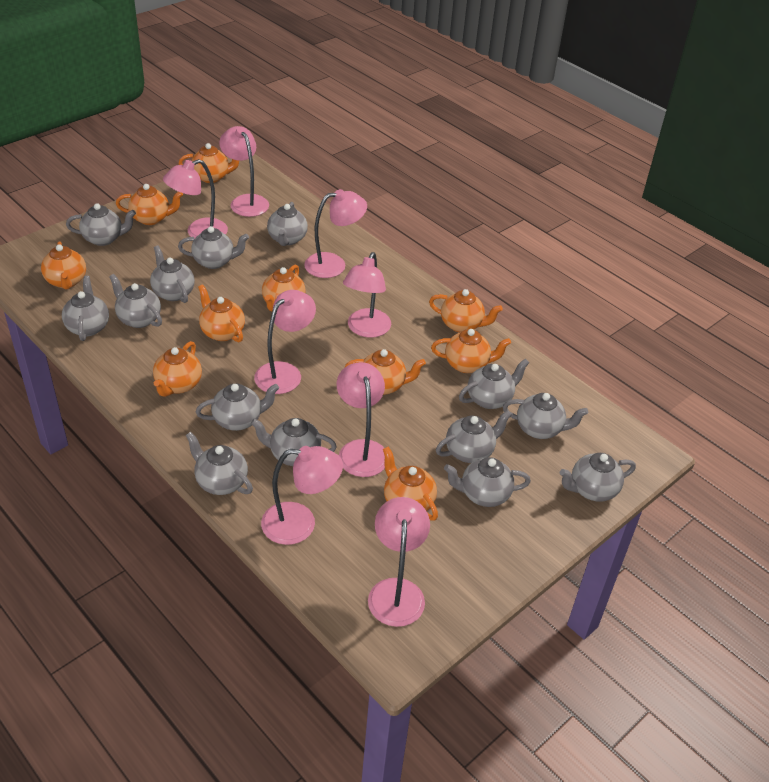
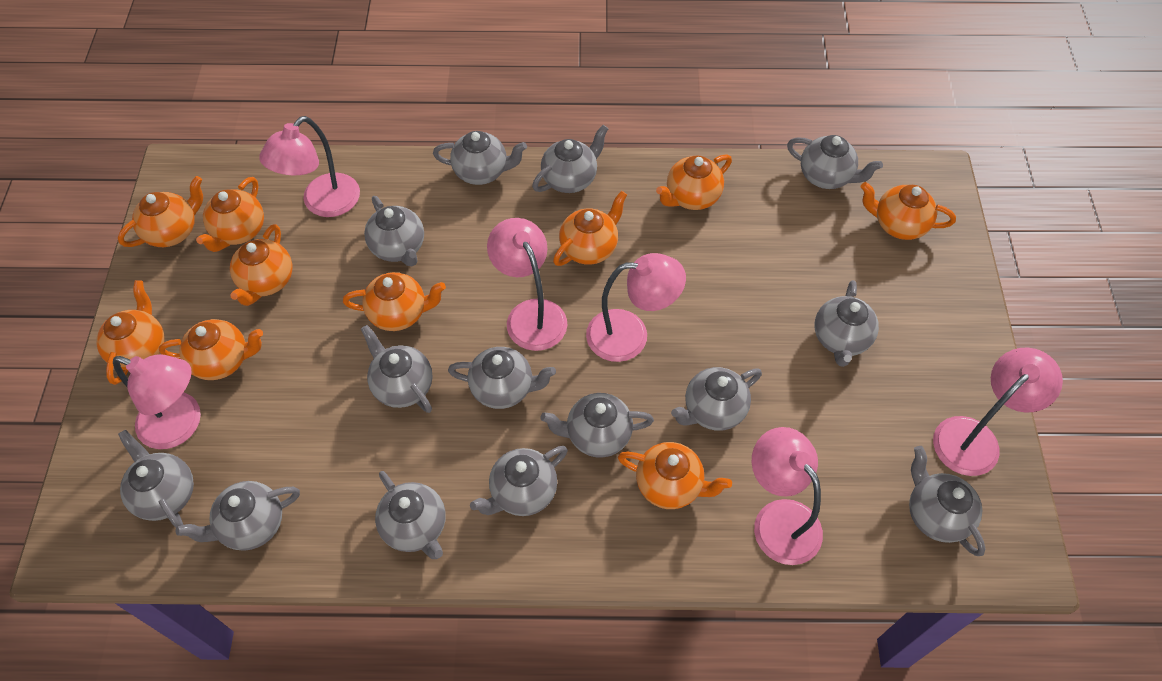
pink lamp: 8 -> 6

